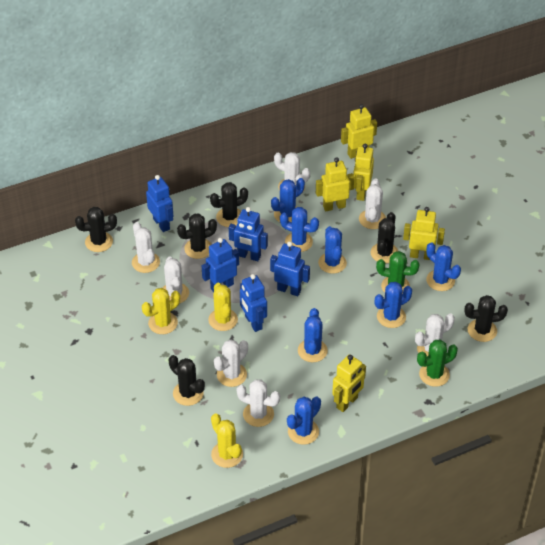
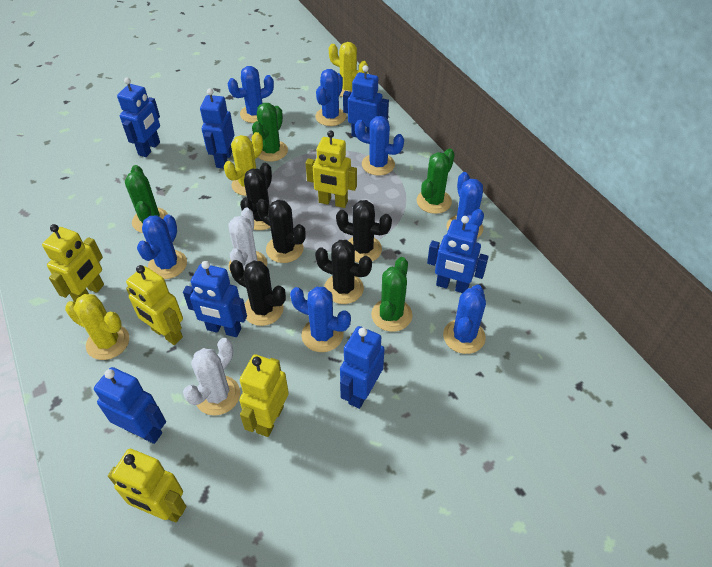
black cactus: 6 -> 5
blue robot: 5 -> 7
green cactus: 2 -> 4
white cactus: 7 -> 2

